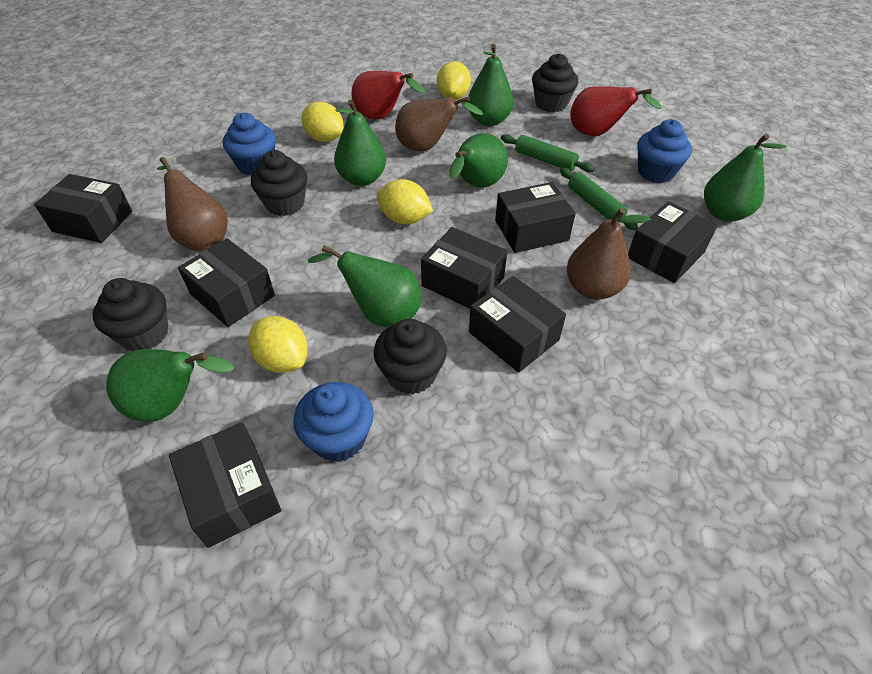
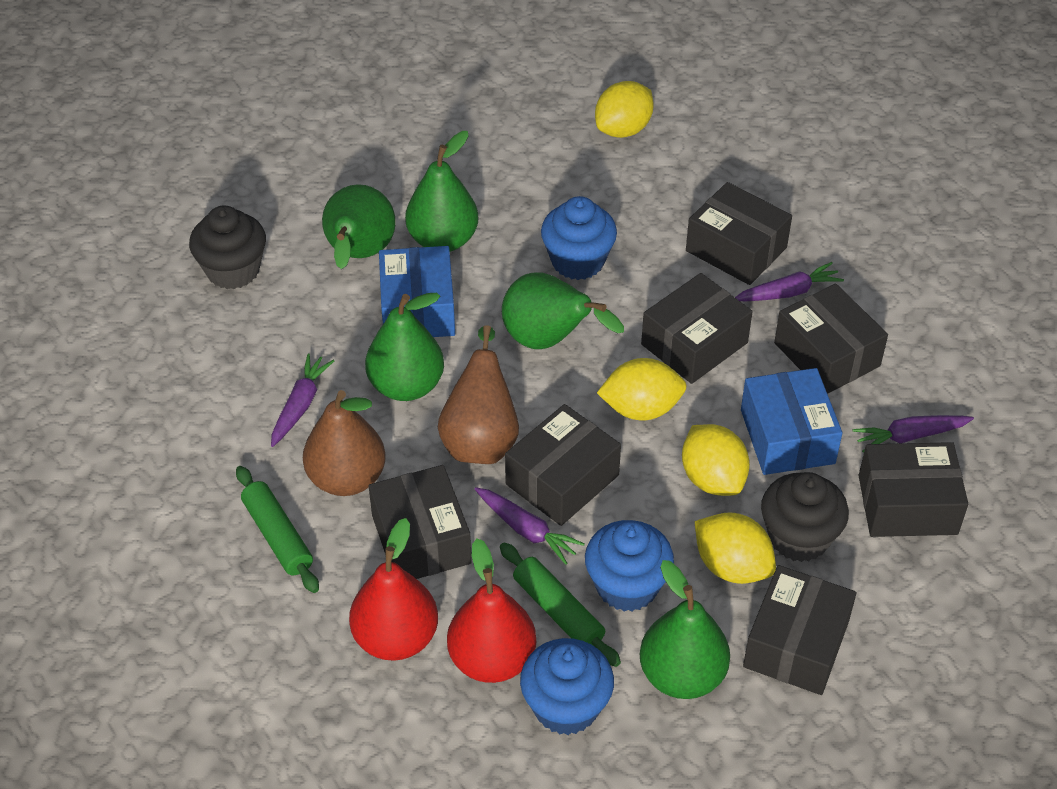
black cupcake: 4 -> 2
blue box: 0 -> 2
brown pear: 3 -> 2
green pear: 6 -> 5
purple carrot: 0 -> 4

